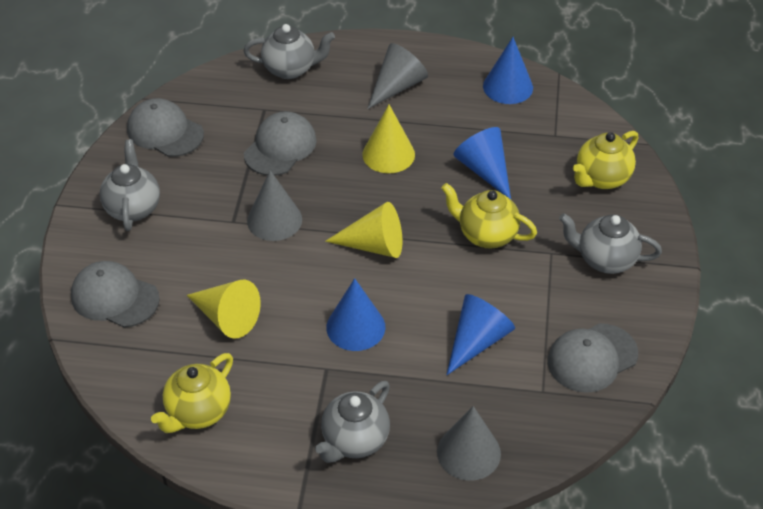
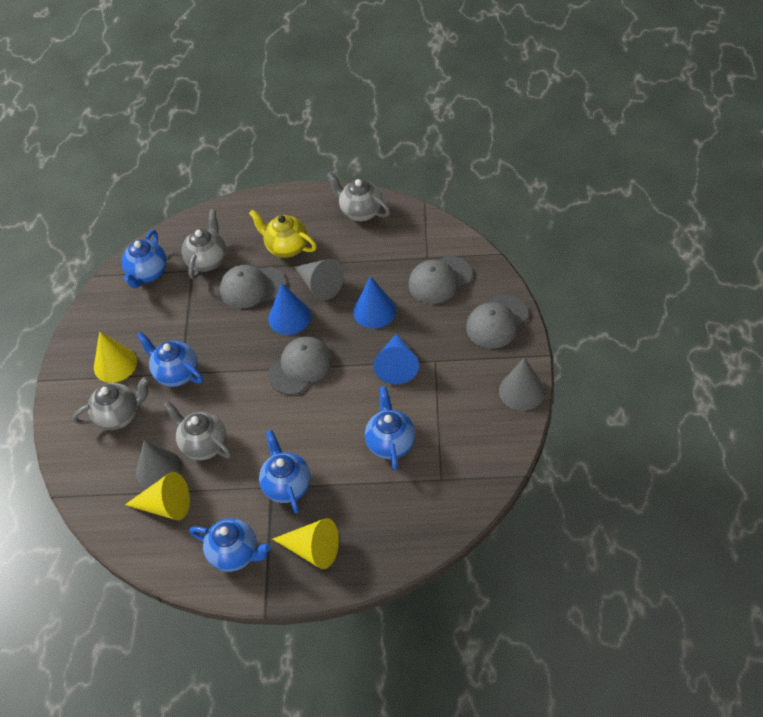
blue cone: 4 -> 3
blue teapot: 0 -> 5
yellow teapot: 3 -> 1

